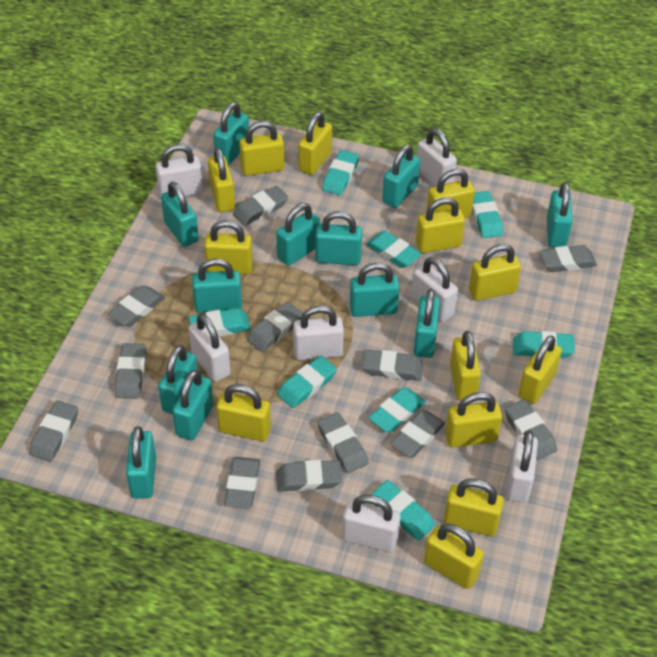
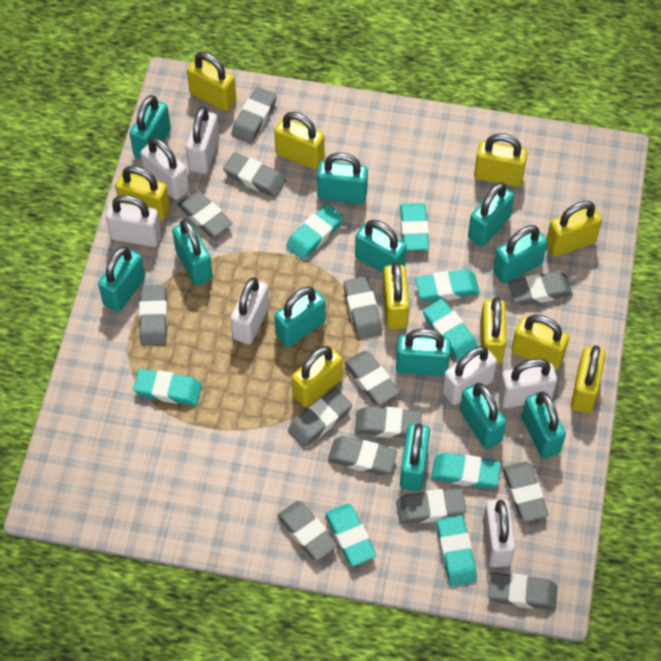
grey eraser: 12 -> 14
yellow padlock: 13 -> 10

